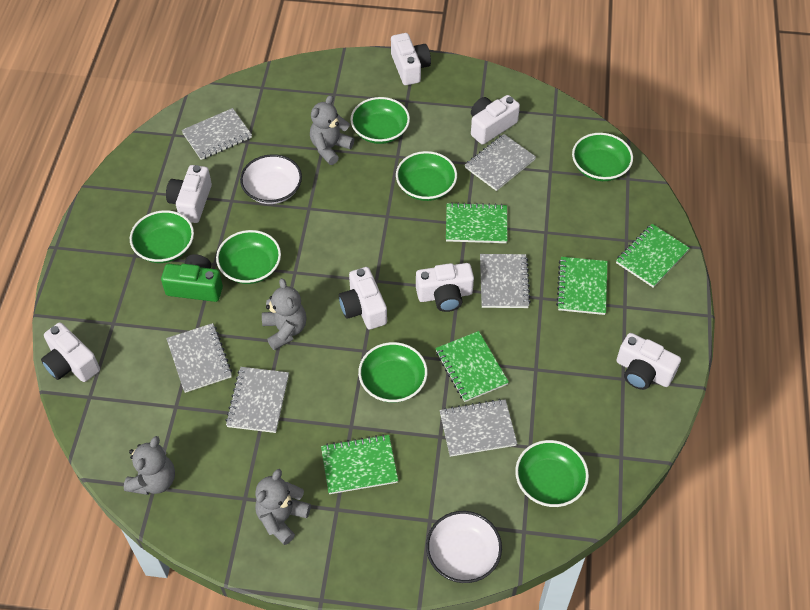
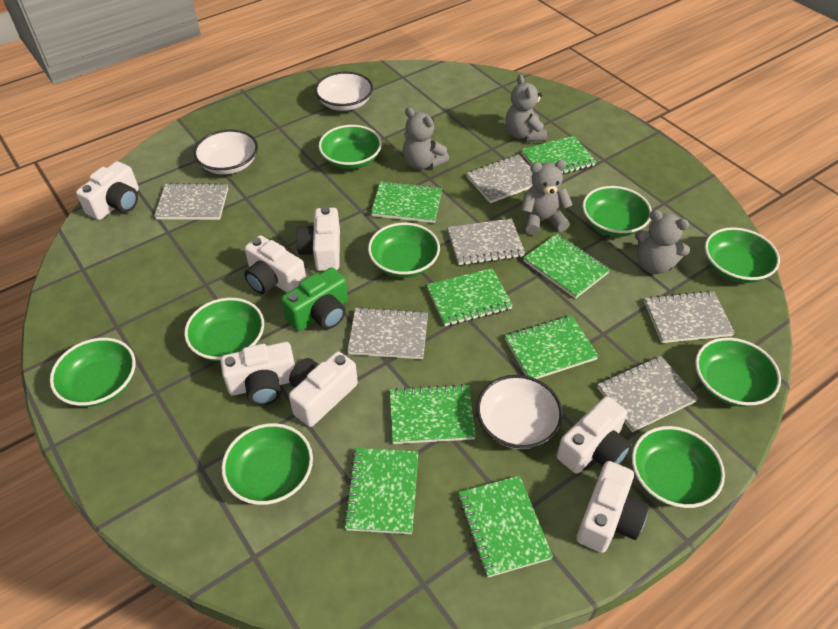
green bowl: 7 -> 9
green notebook: 5 -> 8
white bowl: 2 -> 3

